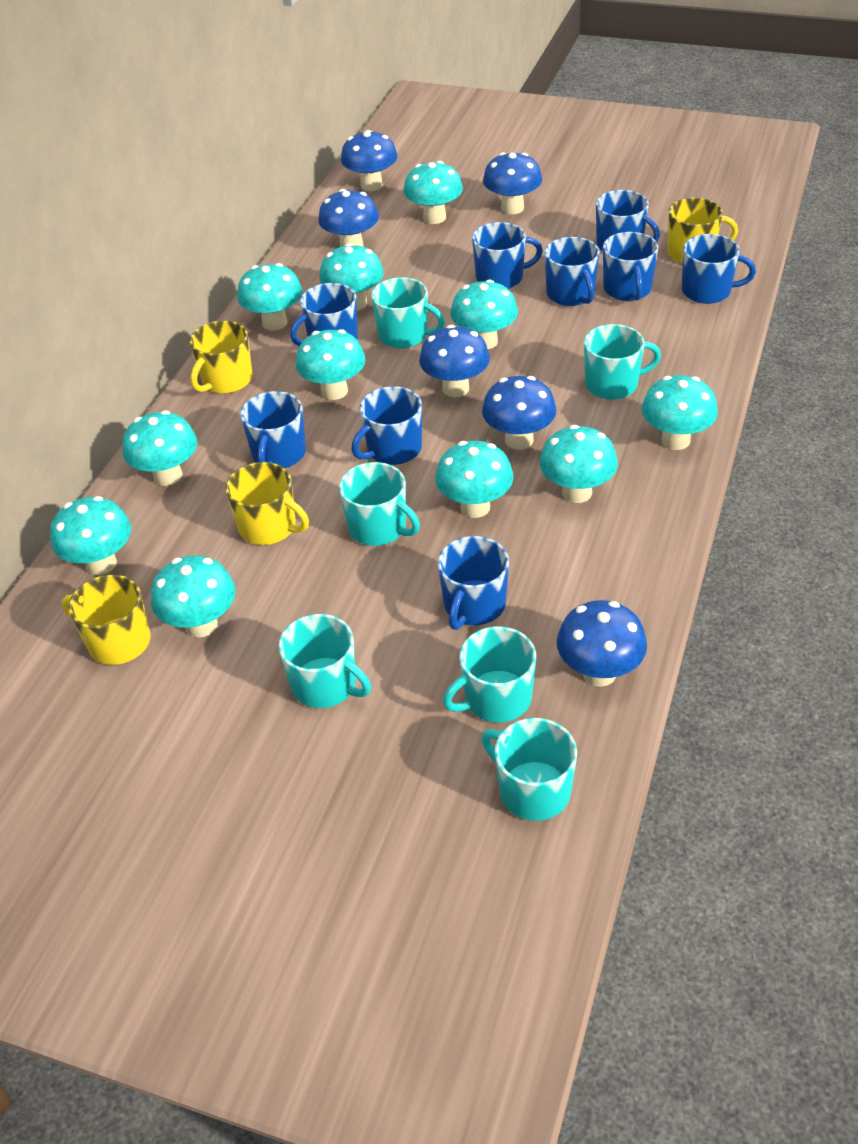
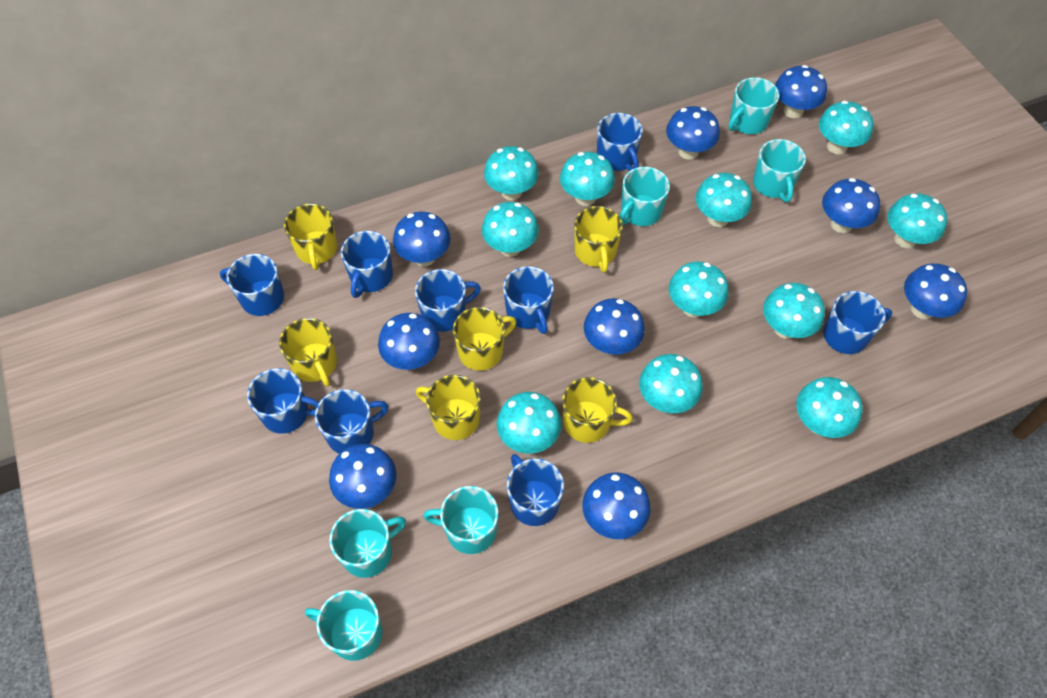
blue mushroom: 6 -> 9
yellow mug: 4 -> 6

